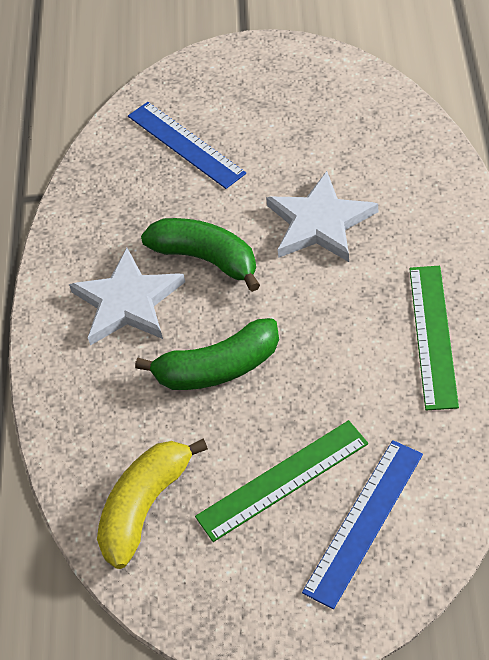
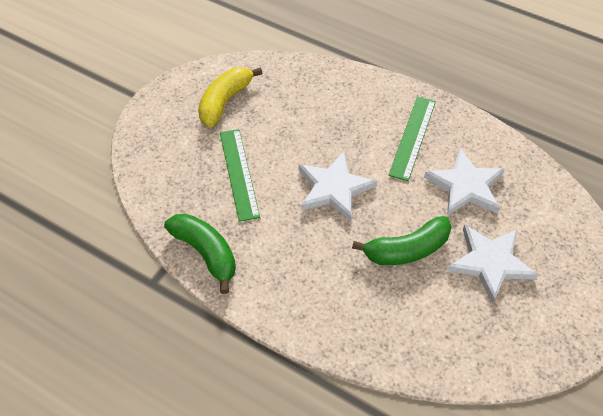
blue ruler: 2 -> 0
white star: 2 -> 3

